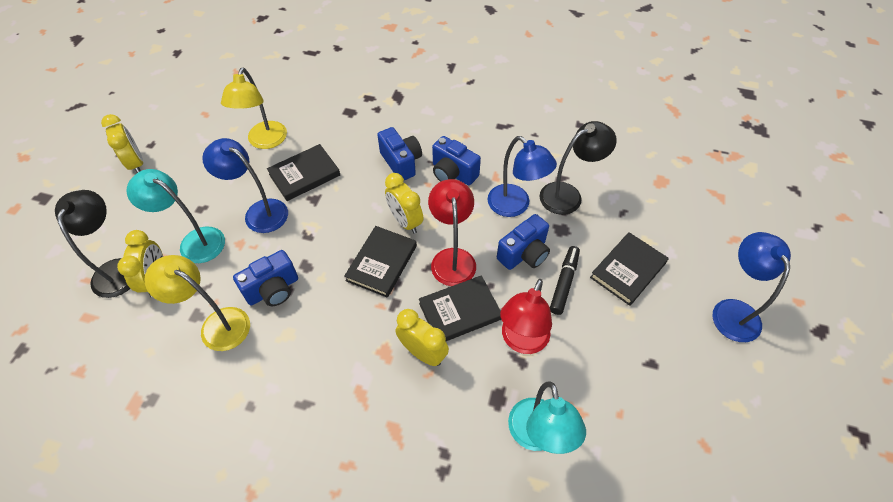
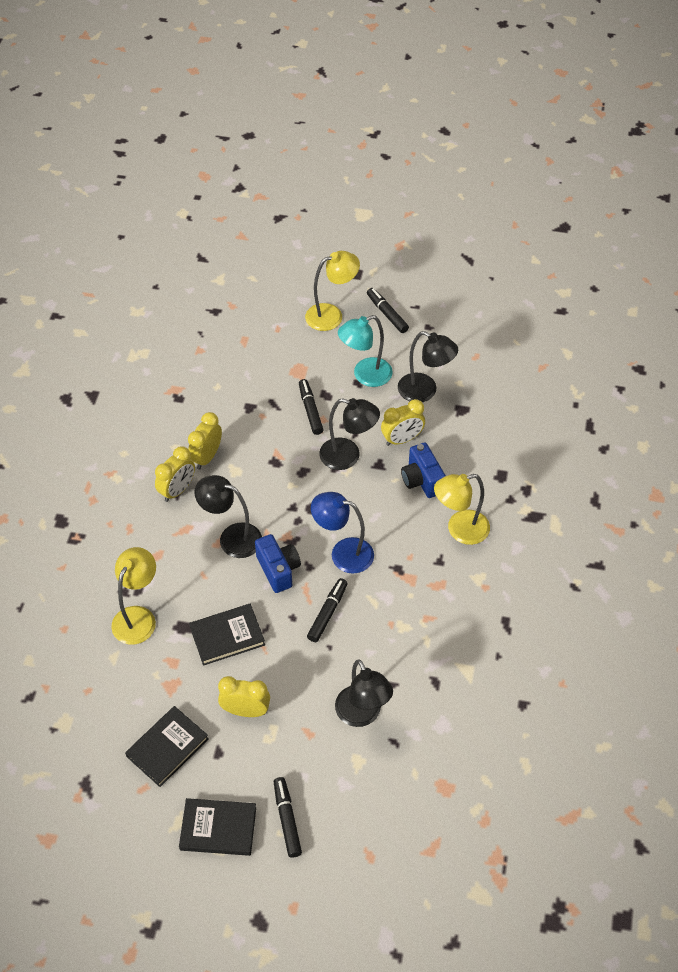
black book: 4 -> 3
black lamp: 2 -> 4
black marker: 1 -> 4
blue camera: 4 -> 2
blue lamp: 3 -> 1
red lamp: 2 -> 0
turquoise lamp: 2 -> 1
yellow lamp: 2 -> 3

